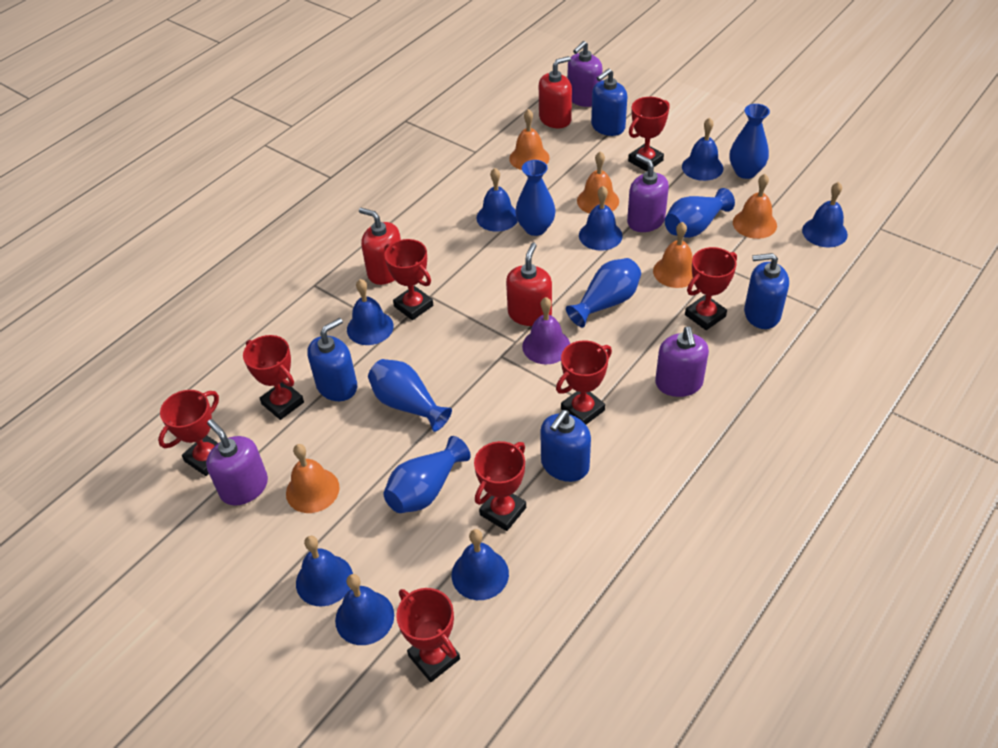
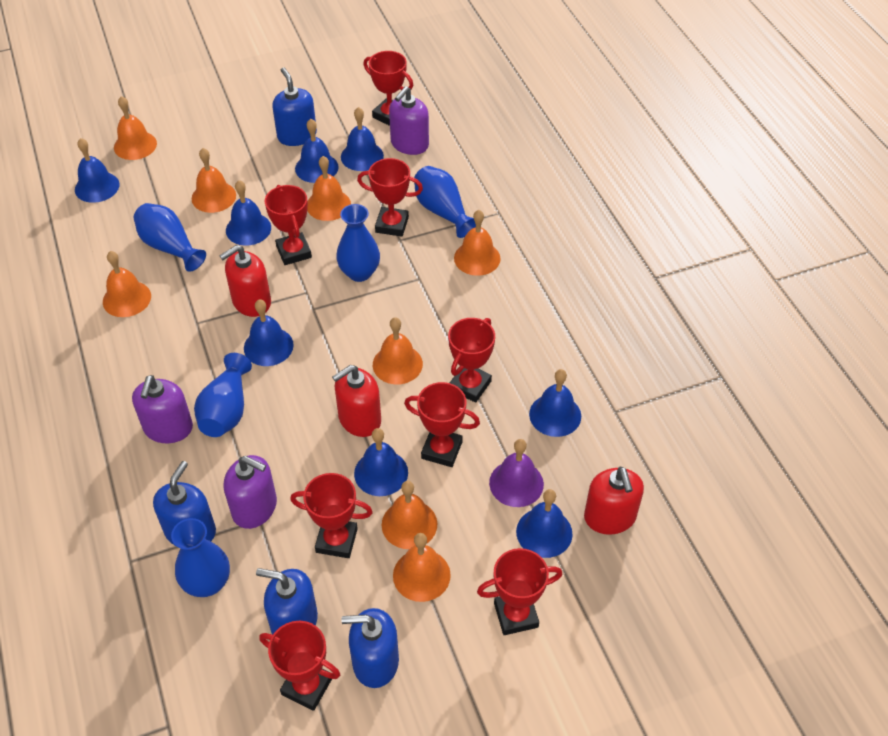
blue vase: 6 -> 5
orange bell: 5 -> 8
purple soap dispenser: 4 -> 3

